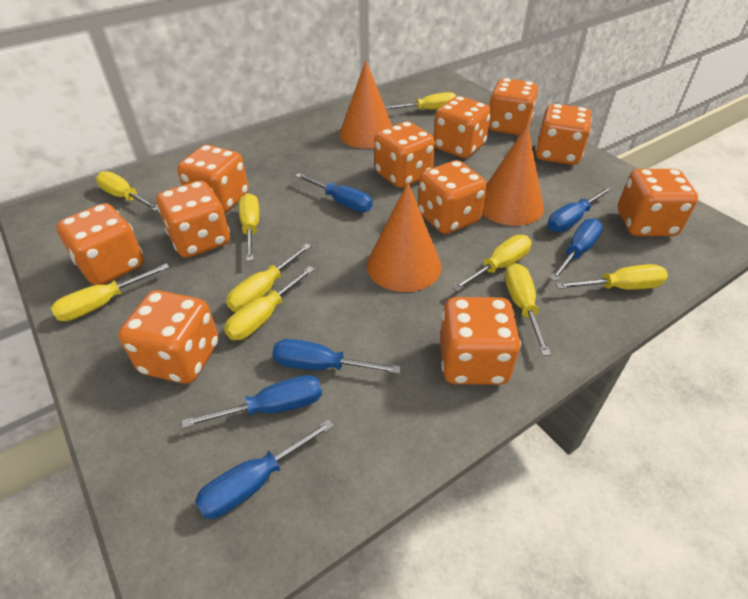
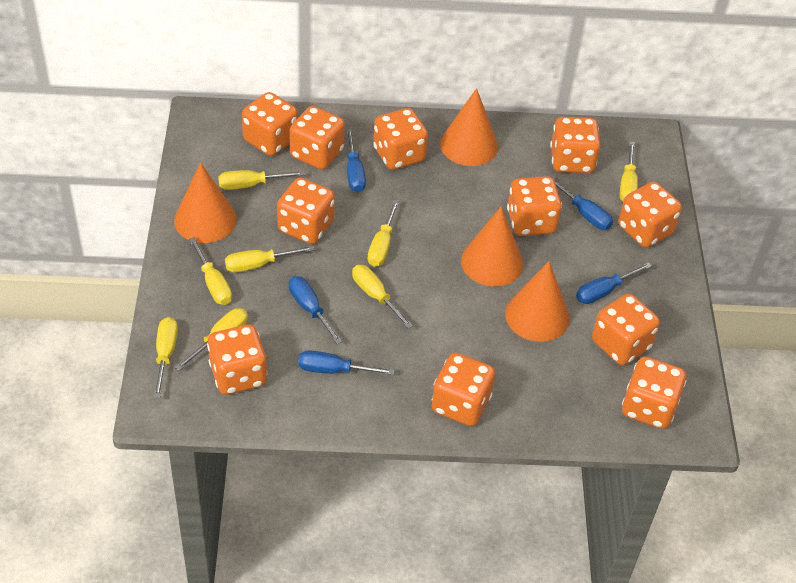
blue screwdriver: 6 -> 5
orange cone: 3 -> 4
yellow screwdriver: 9 -> 8

